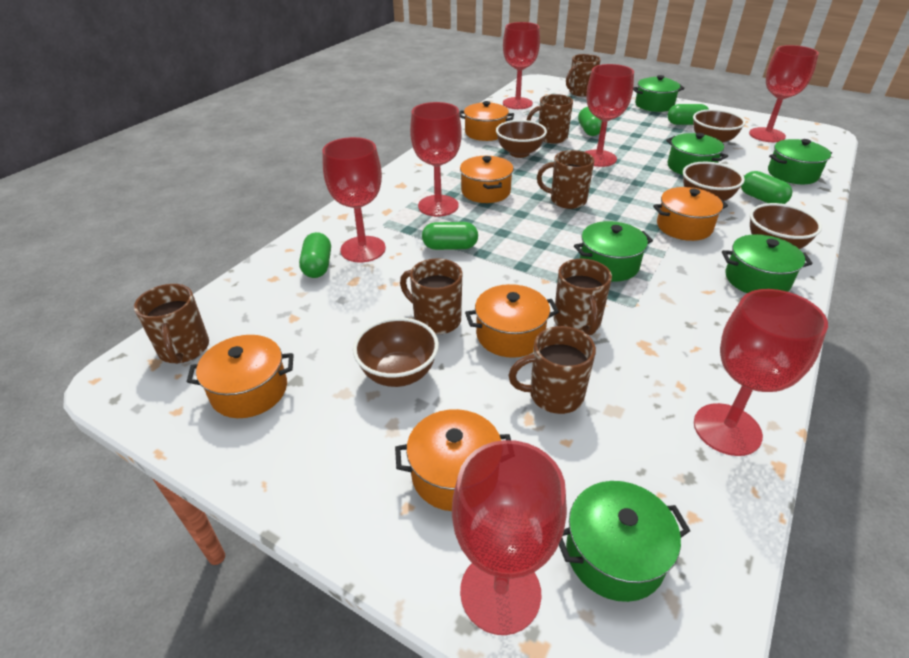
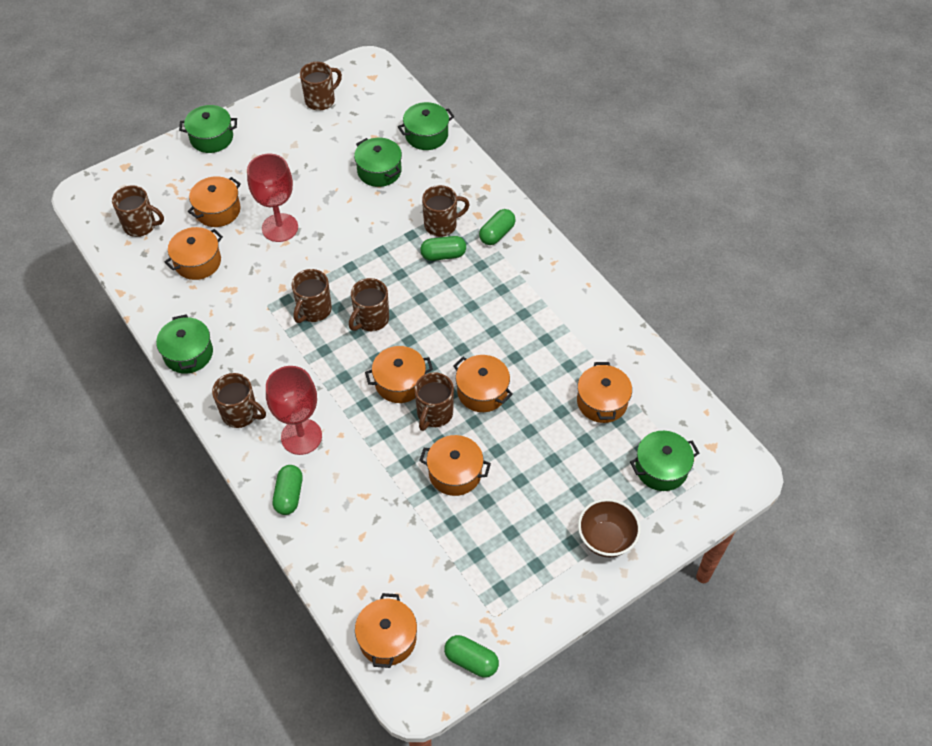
brown bowl: 5 -> 1
green capsule: 5 -> 4
green pot: 6 -> 5
orange pot: 6 -> 7
red goblet: 7 -> 2

